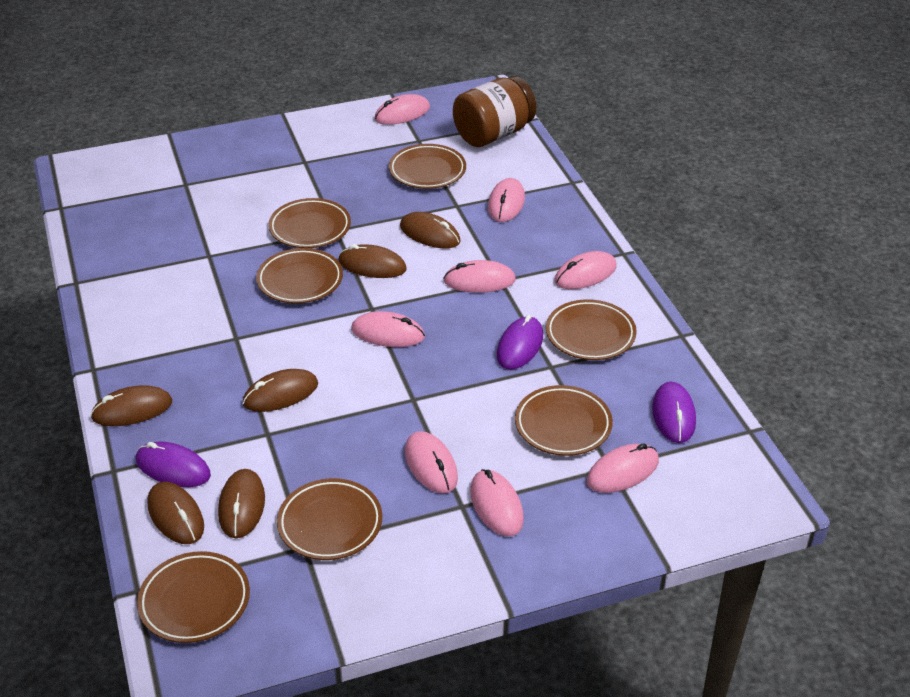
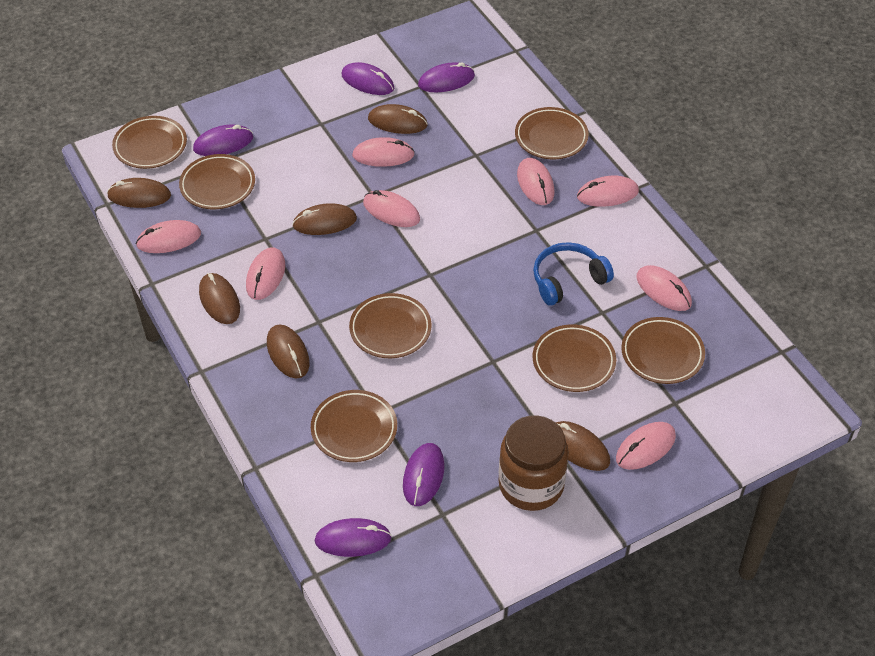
blue headphones: 0 -> 1
purple mouse: 3 -> 5

